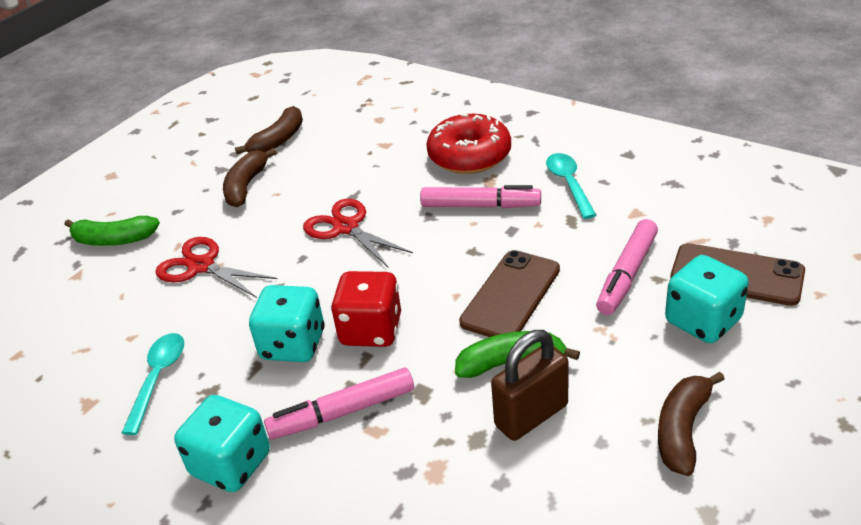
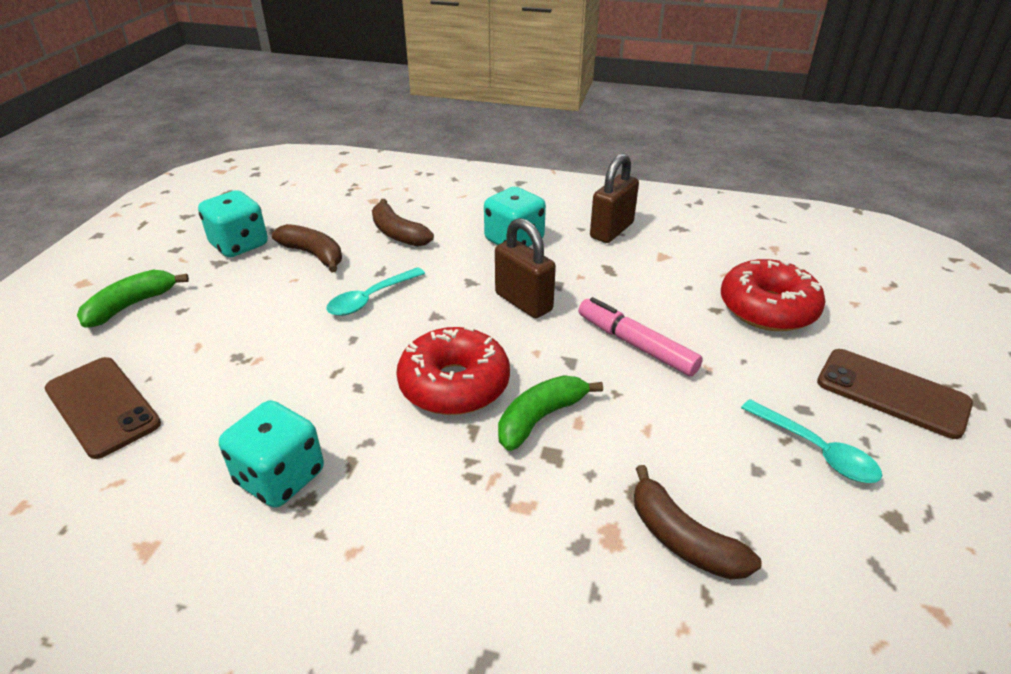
brown padlock: 1 -> 2
pink marker: 3 -> 1
red dice: 1 -> 0
red donut: 1 -> 2
red scissors: 2 -> 0

